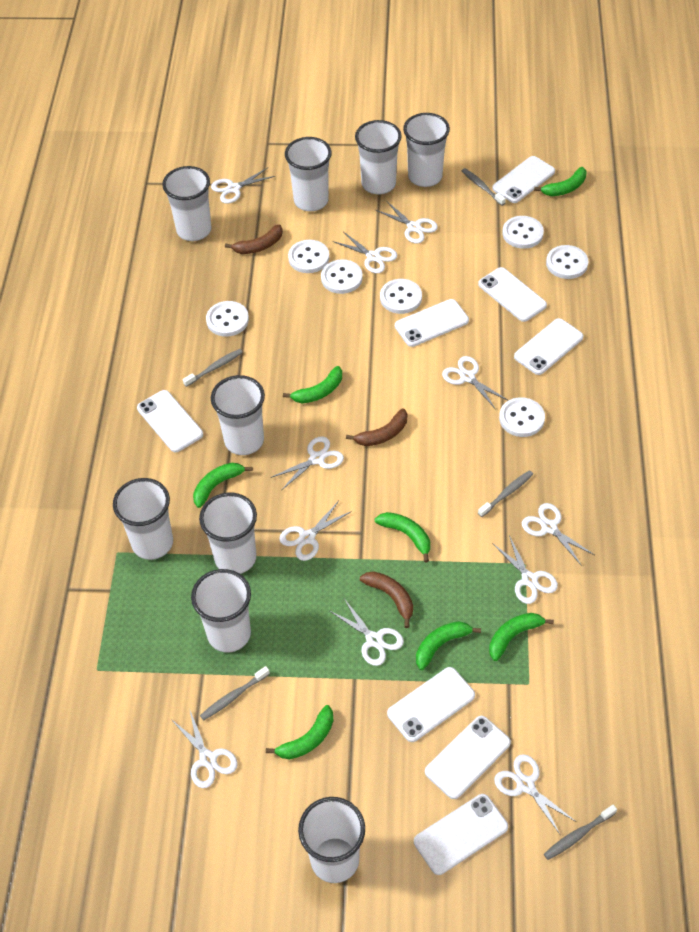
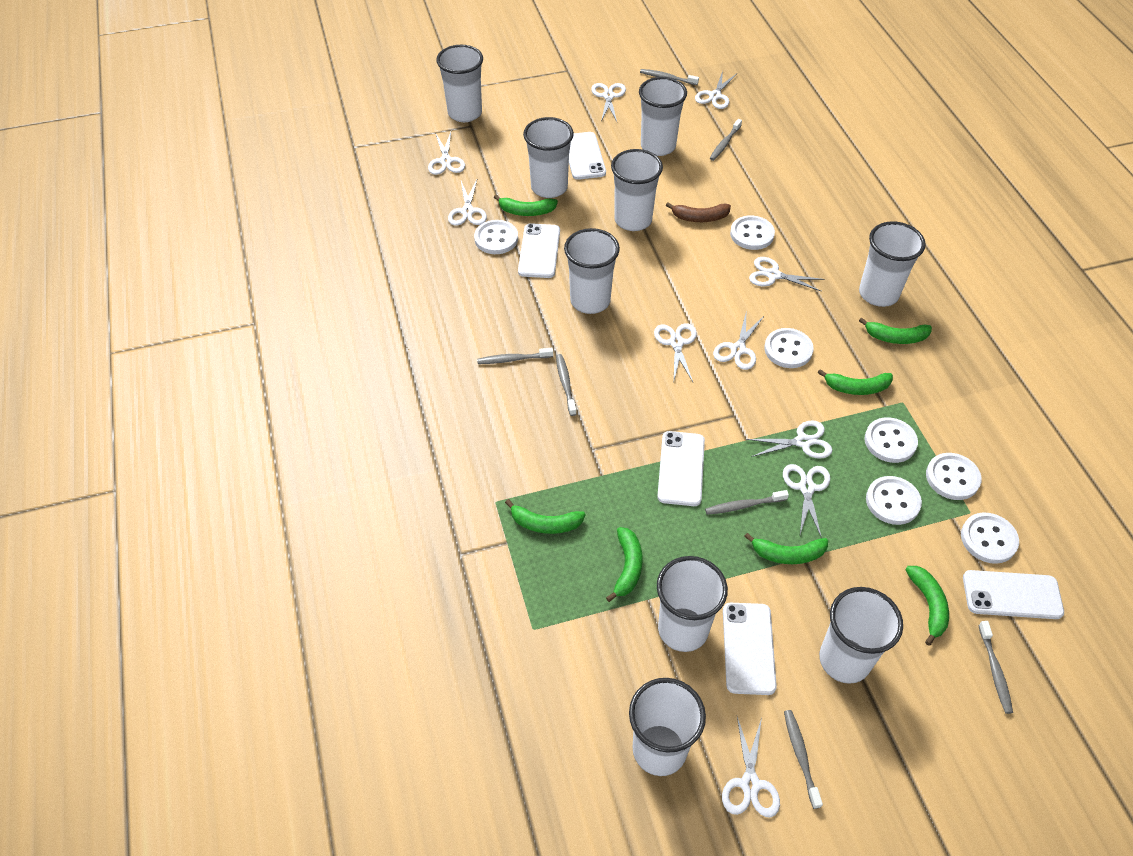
brown banana: 3 -> 1
grey toothbrush: 5 -> 7
white phone: 8 -> 5
white scissors: 11 -> 10

